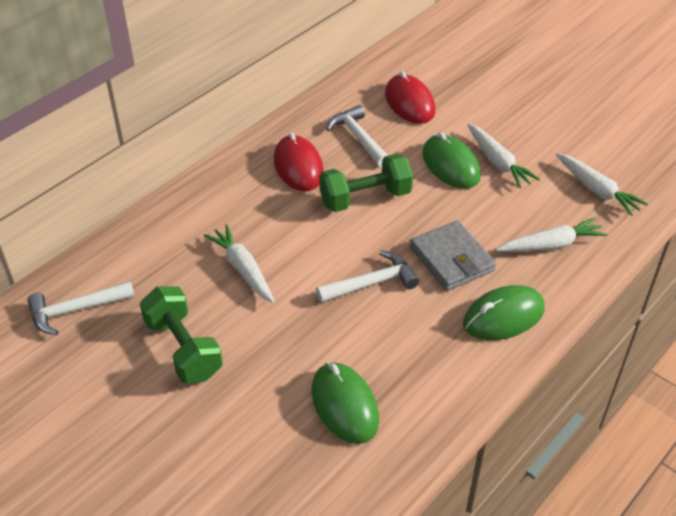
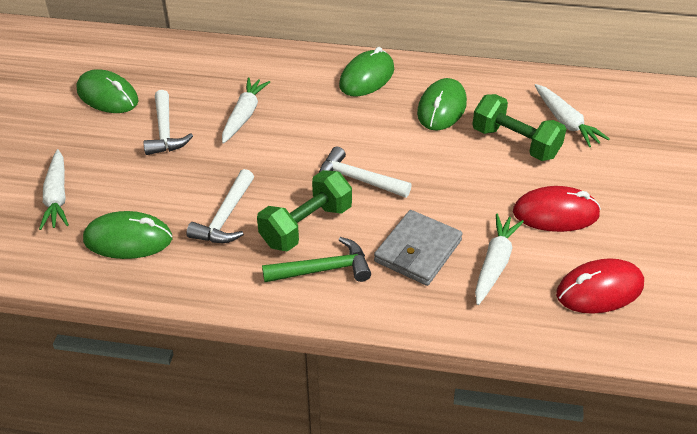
green hammer: 0 -> 1
green mouse: 3 -> 4

